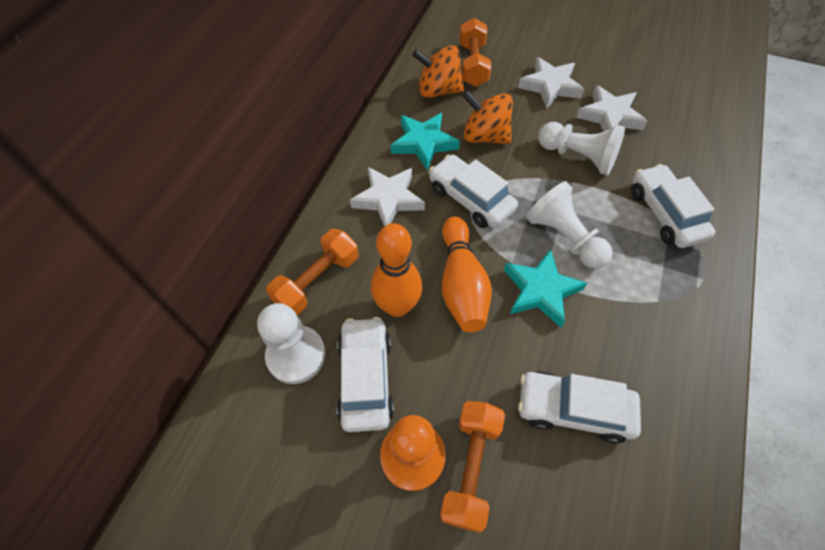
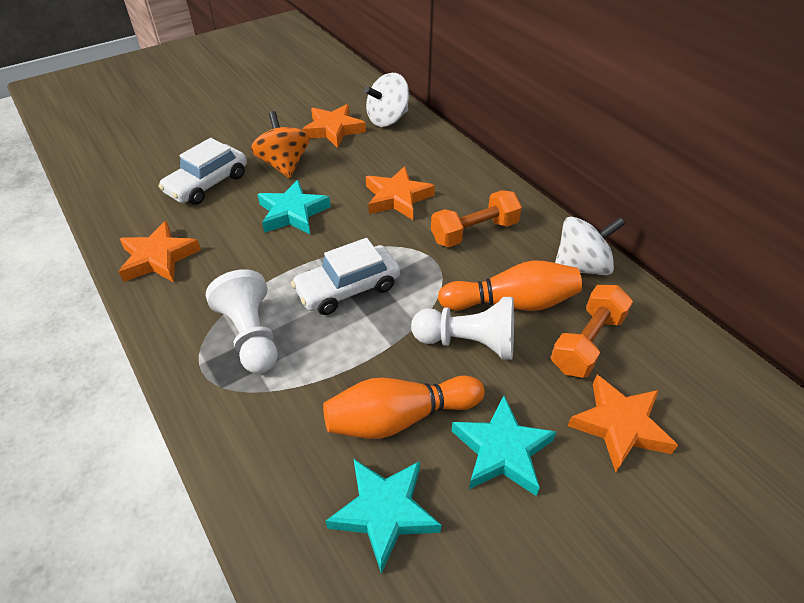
orange dumbbell: 3 -> 2
orange pawn: 1 -> 0
orange spinning top: 2 -> 1
orange star: 0 -> 4
turquoise star: 2 -> 3
white car: 4 -> 2
white pawn: 3 -> 2
white spinning top: 0 -> 2
white star: 3 -> 0

